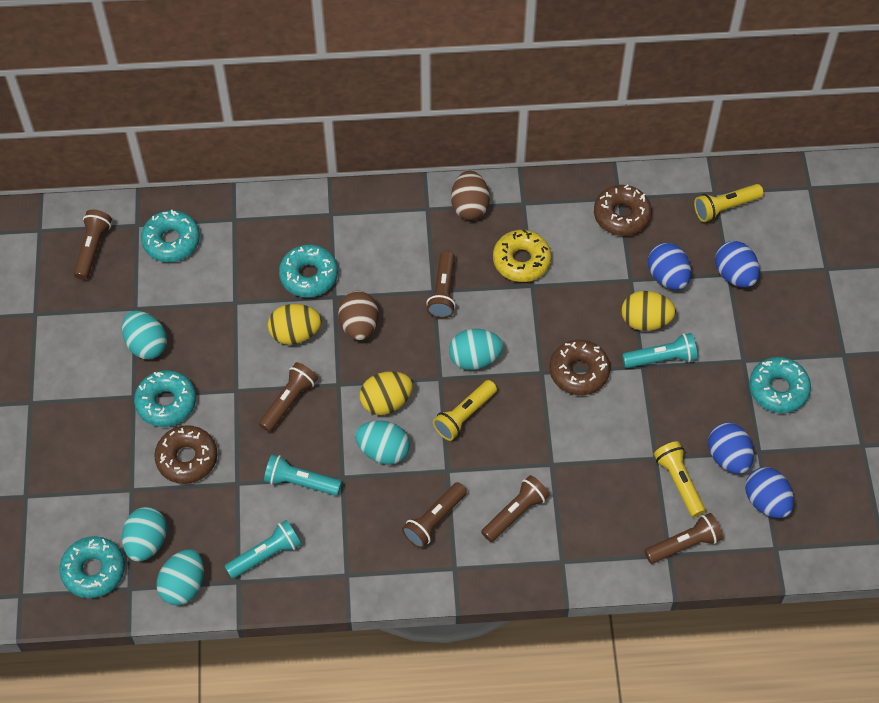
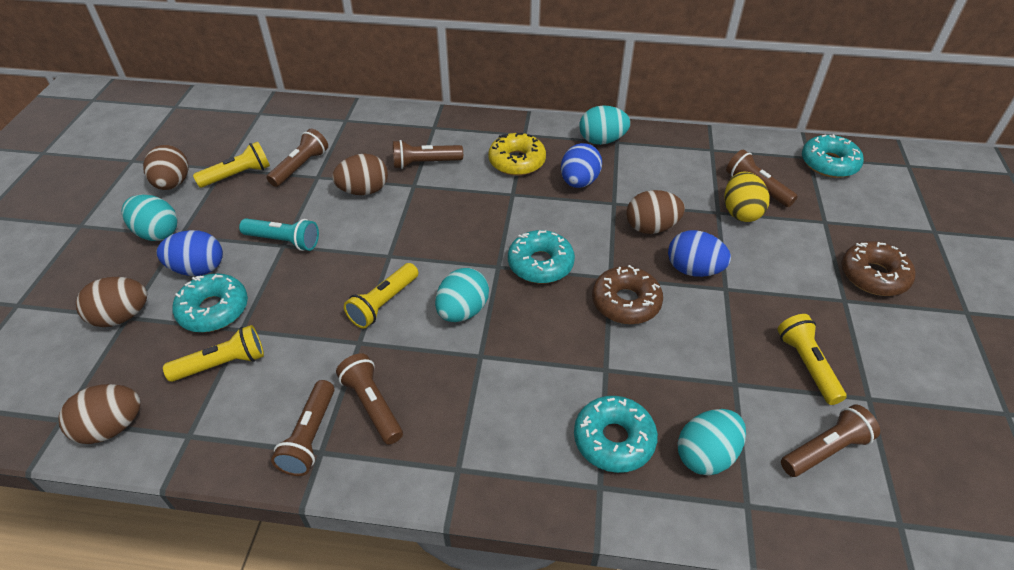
blue egg: 4 -> 3
brown donut: 3 -> 2
brown egg: 2 -> 5
turquoise donut: 5 -> 4
turquoise egg: 5 -> 4
turquoise flashlight: 3 -> 1
yellow egg: 3 -> 1
yellow flashlight: 3 -> 4

